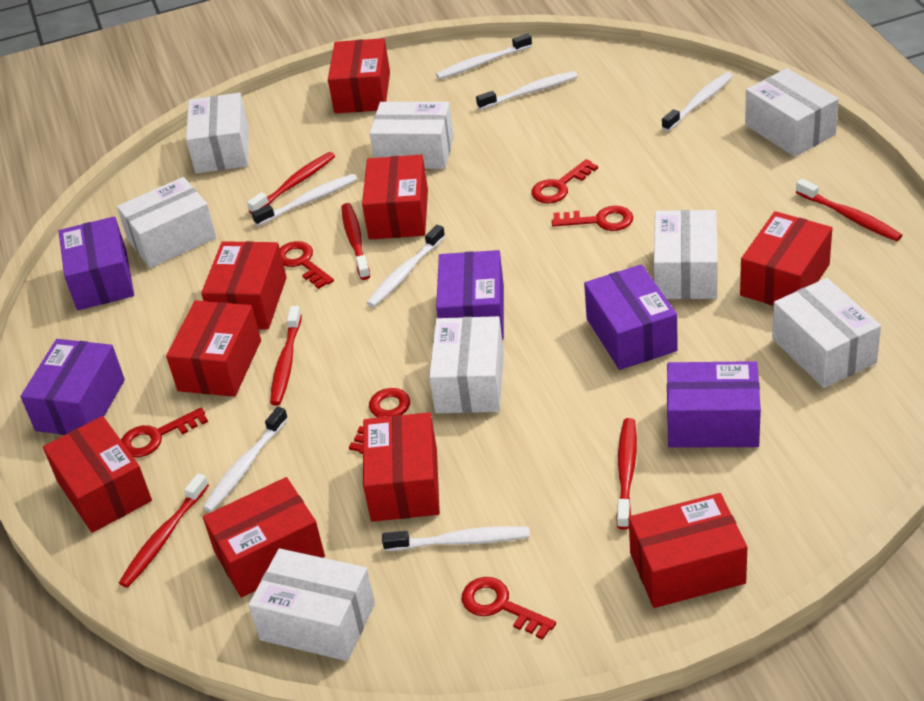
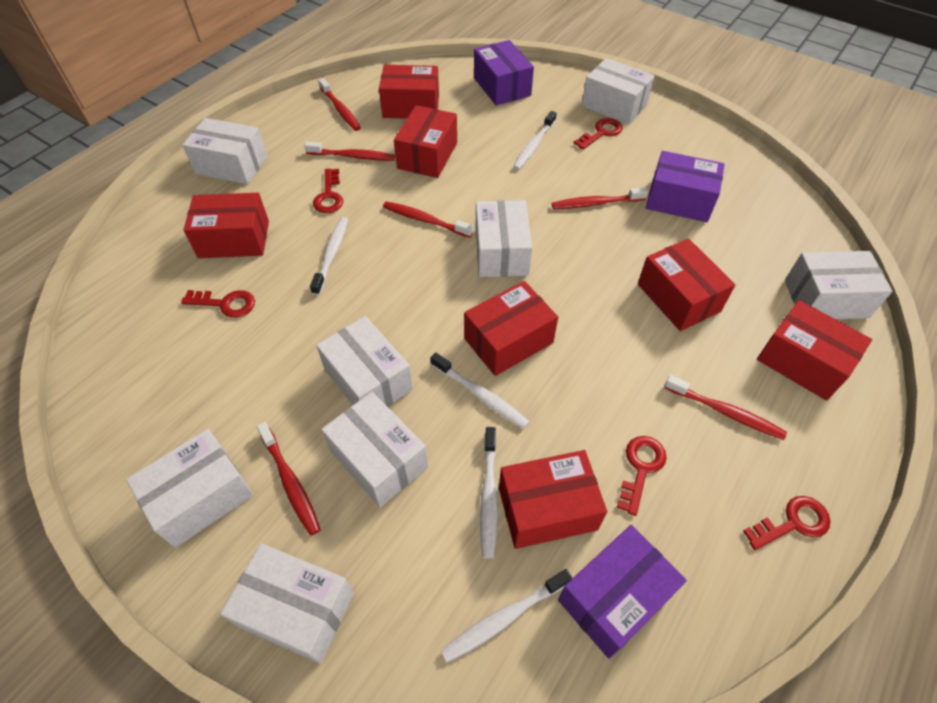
purple box: 5 -> 3
red box: 9 -> 7
red key: 6 -> 5
white toothbrush: 7 -> 5

